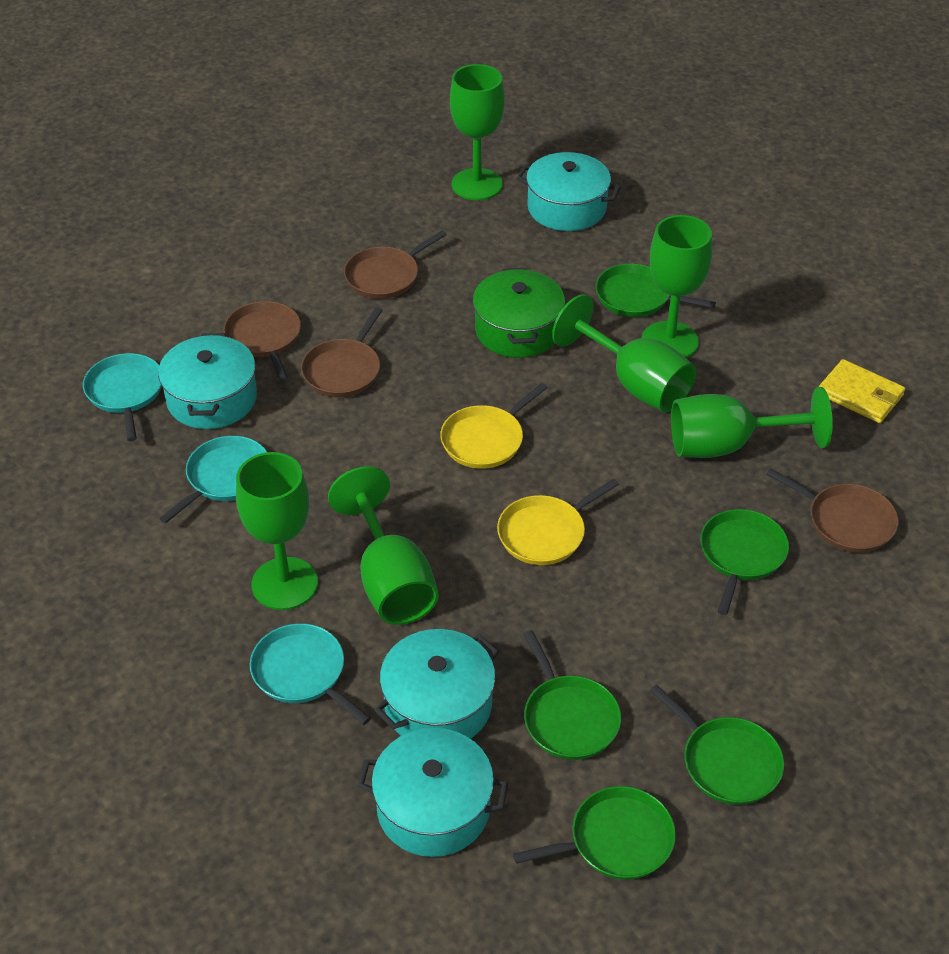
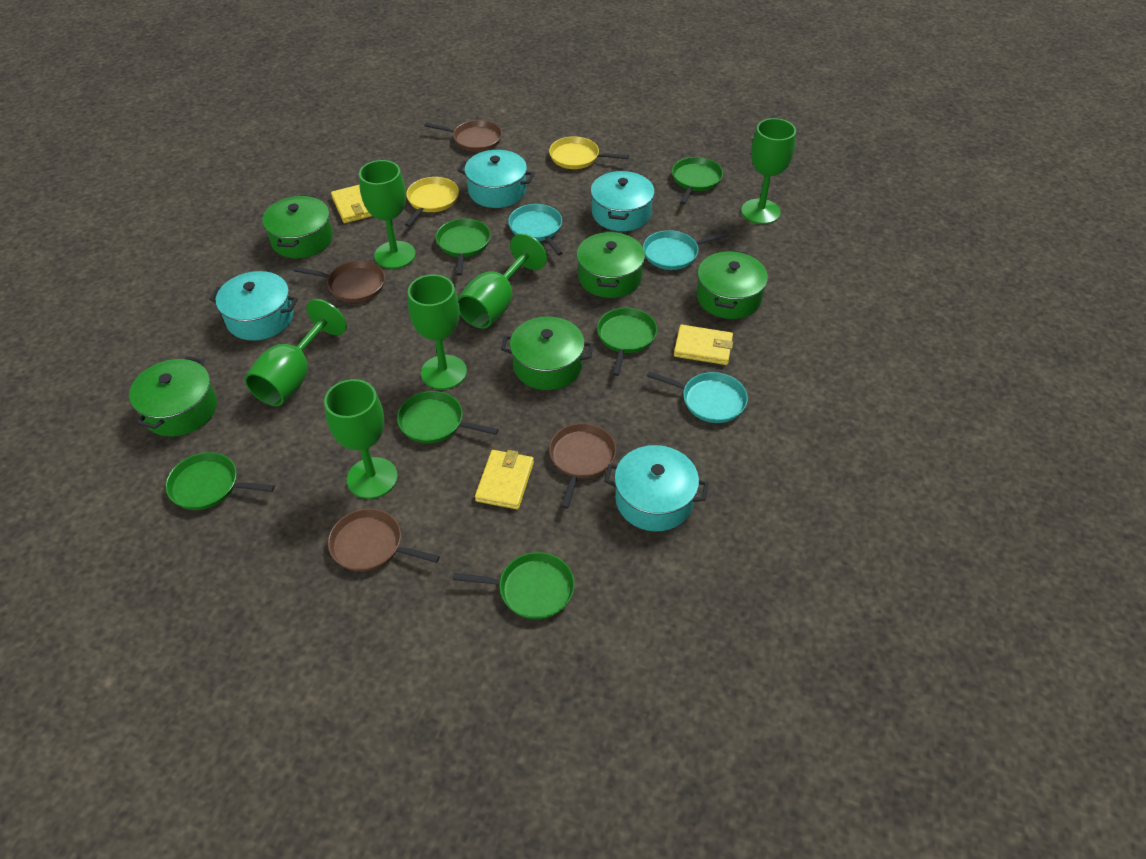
green pan: 5 -> 6
green pot: 1 -> 5
yellow wallet: 1 -> 3

